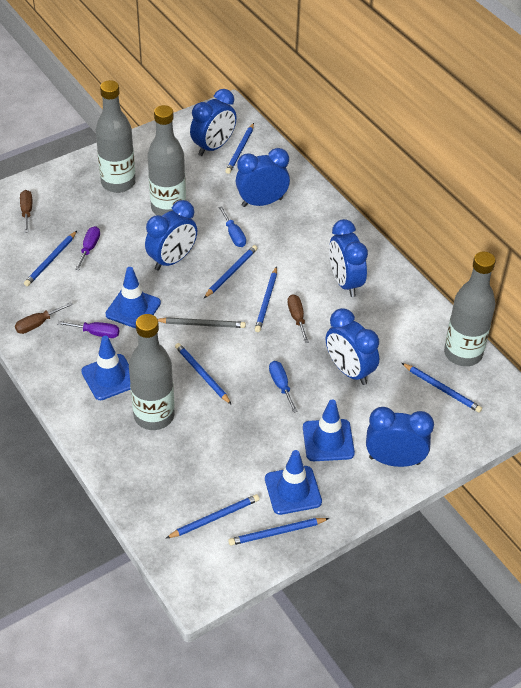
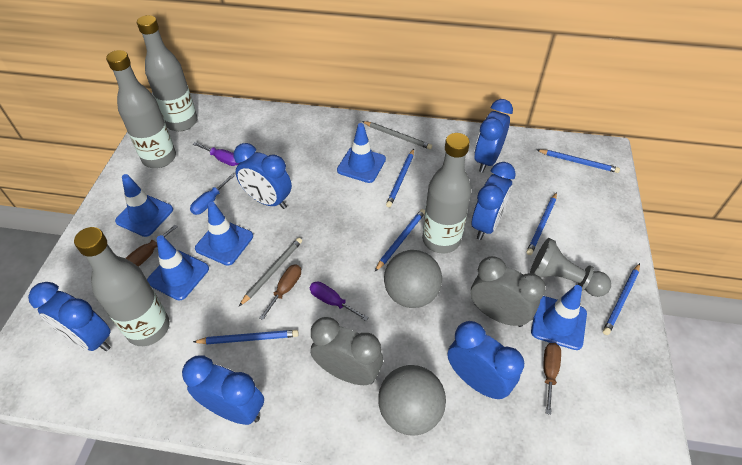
blue pencil: 8 -> 6
blue screwdriver: 2 -> 1
blue traffic cone: 4 -> 5
grey ball: 0 -> 2
grey clock: 0 -> 2
grey pawn: 0 -> 1
grey pencil: 1 -> 2

